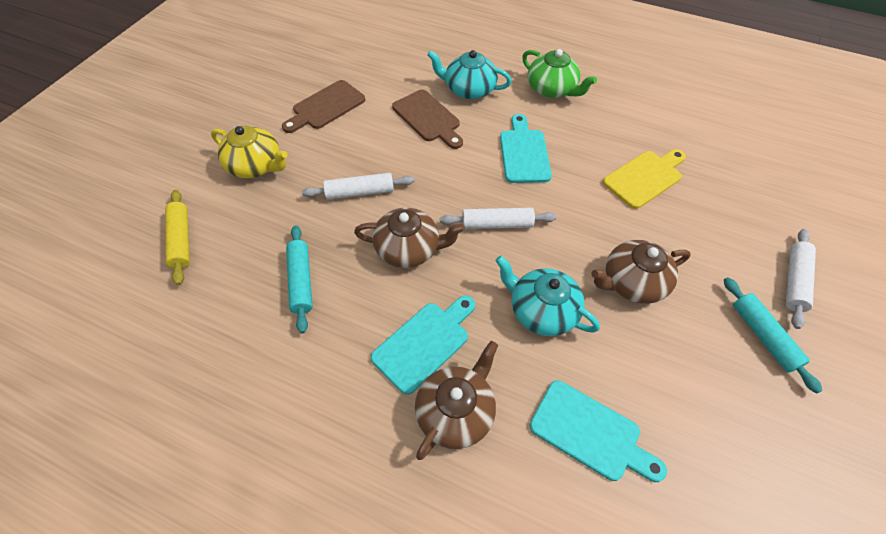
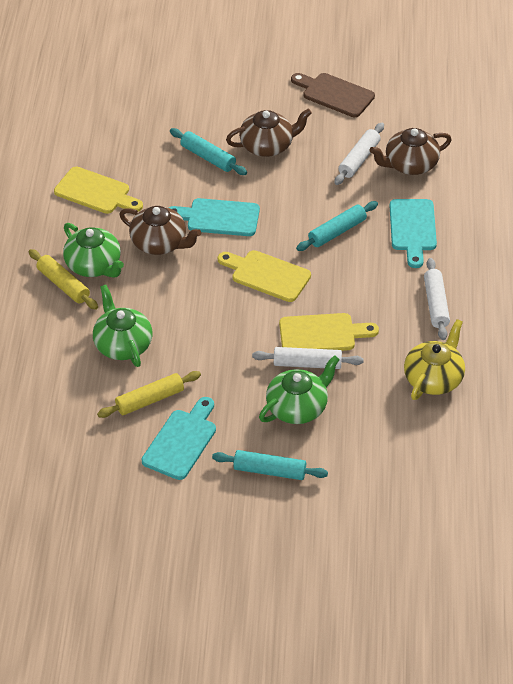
brown cutting board: 2 -> 1
green teapot: 1 -> 3
turquoise rolling pin: 2 -> 3
turquoise teapot: 2 -> 0
yellow cutting board: 1 -> 3
yellow rolling pin: 1 -> 2

